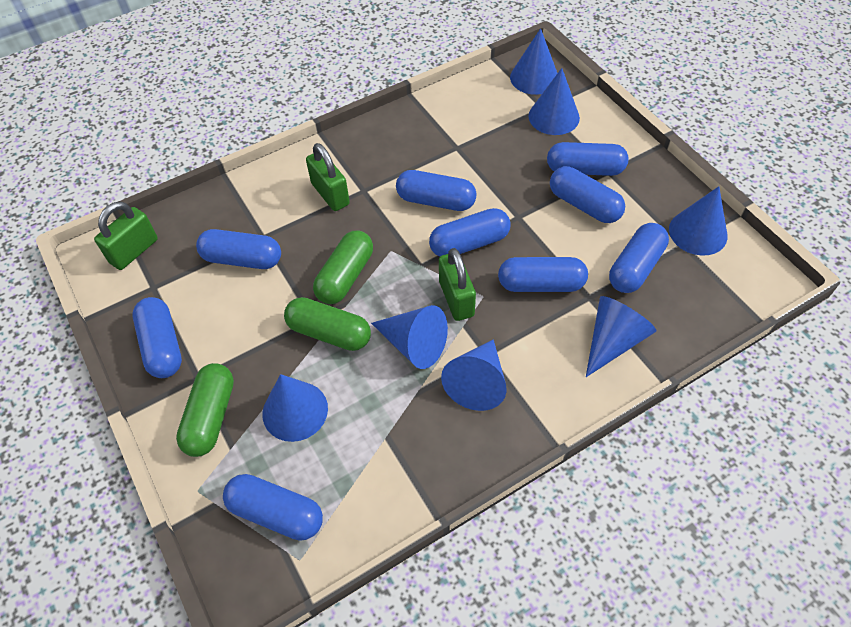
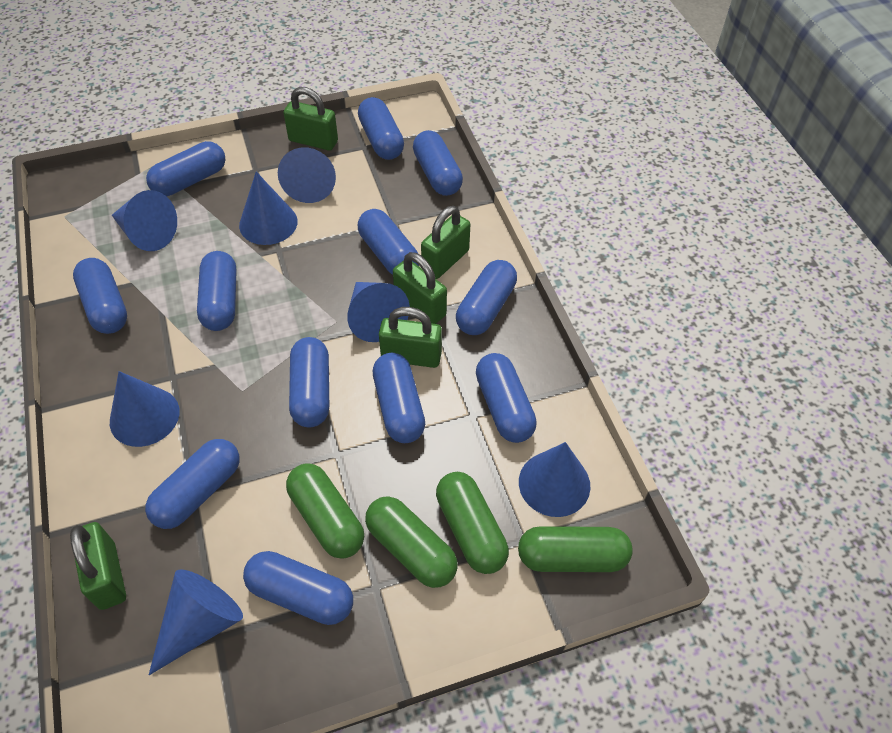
blue capsule: 9 -> 12
green capsule: 3 -> 4
green padlock: 3 -> 5

